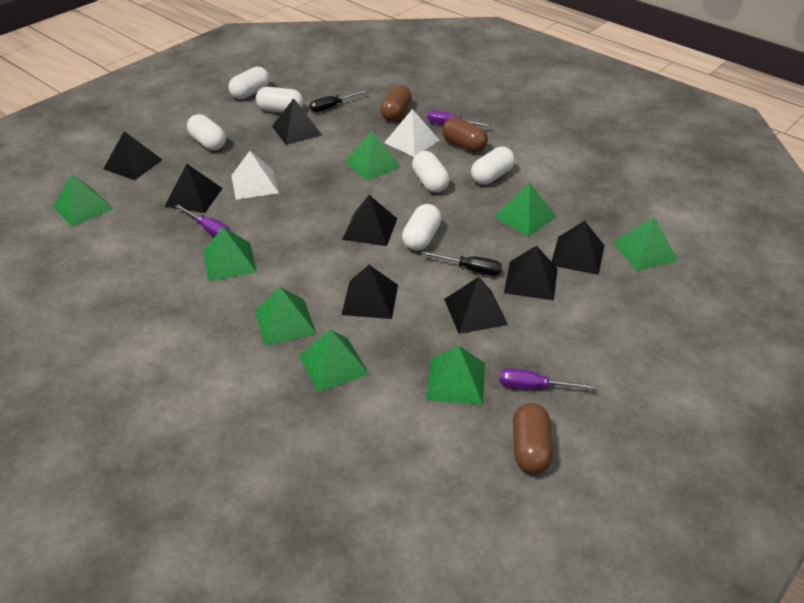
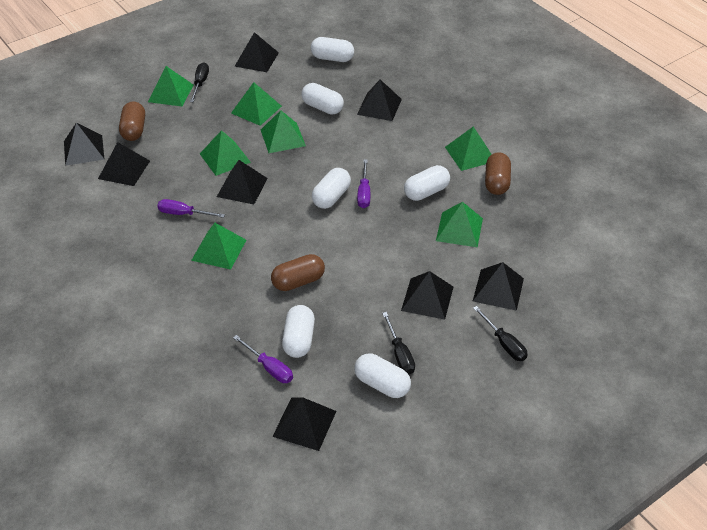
black screwdriver: 2 -> 3
green pyramid: 8 -> 7
white pyramid: 2 -> 0

